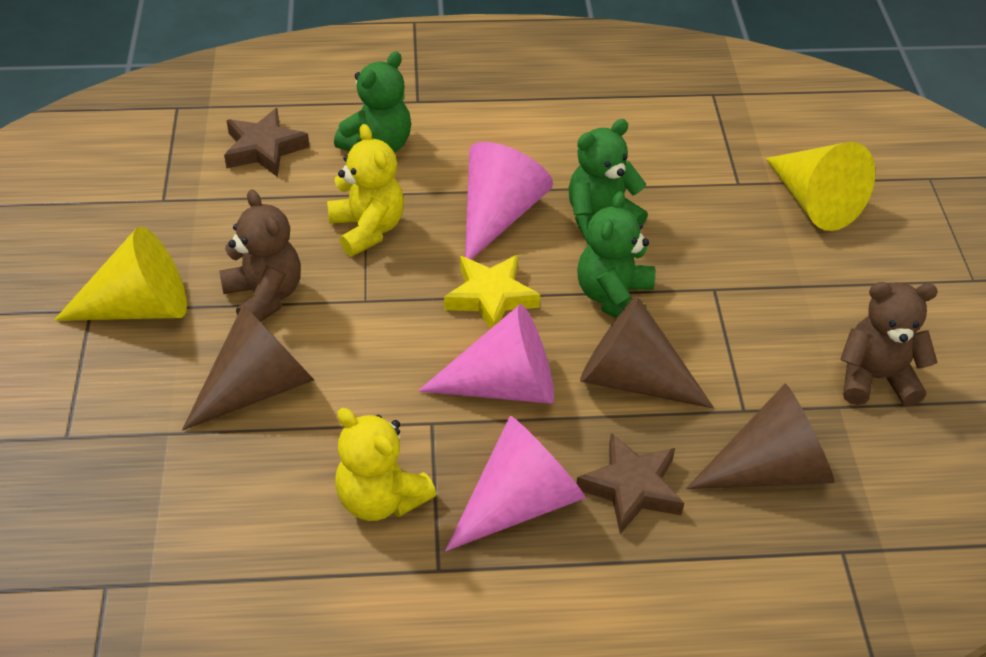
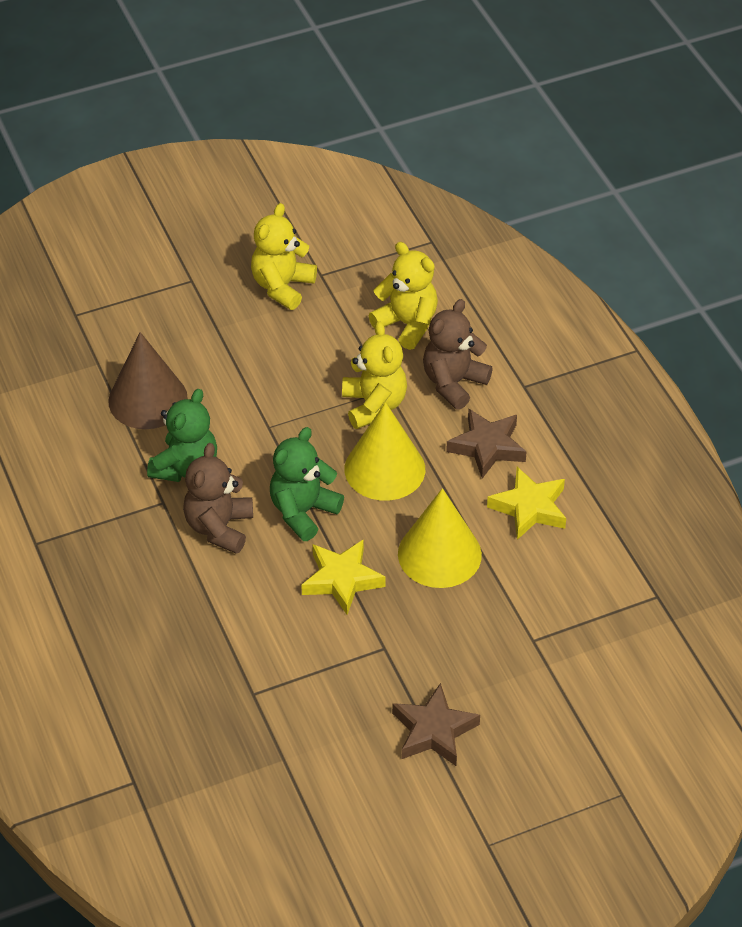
brown cone: 3 -> 1
green teddy bear: 3 -> 2
pink cone: 3 -> 0
yellow star: 1 -> 2
yellow teddy bear: 2 -> 3

